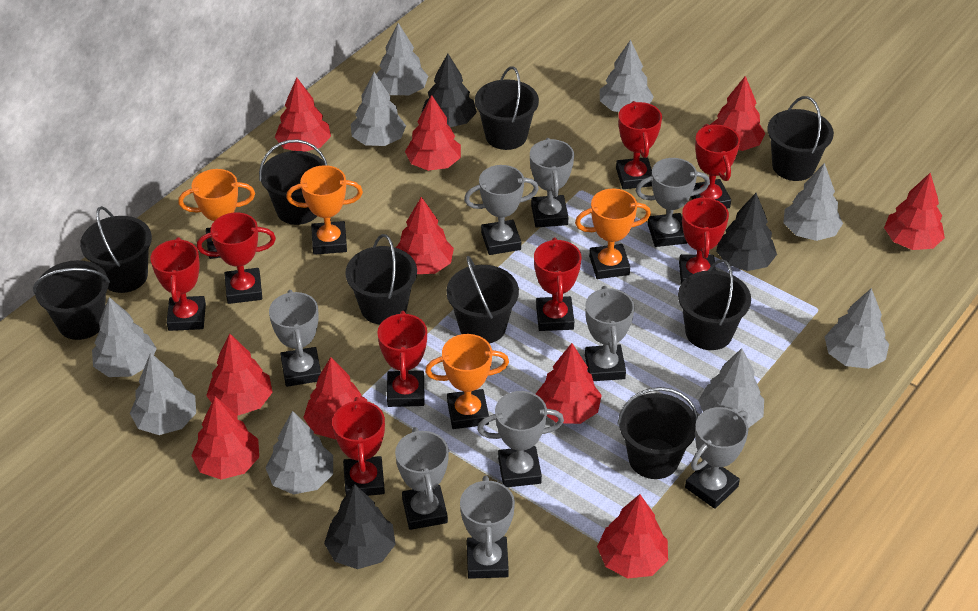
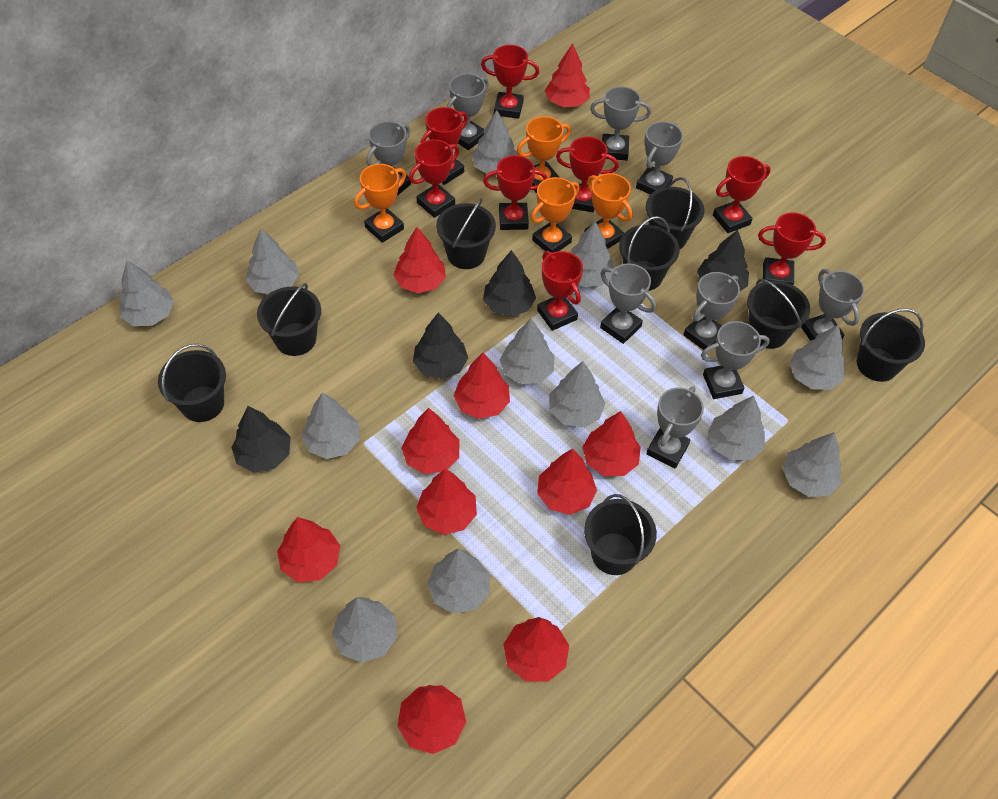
black bucket: 9 -> 8
black tree: 3 -> 4
grey tree: 9 -> 12

